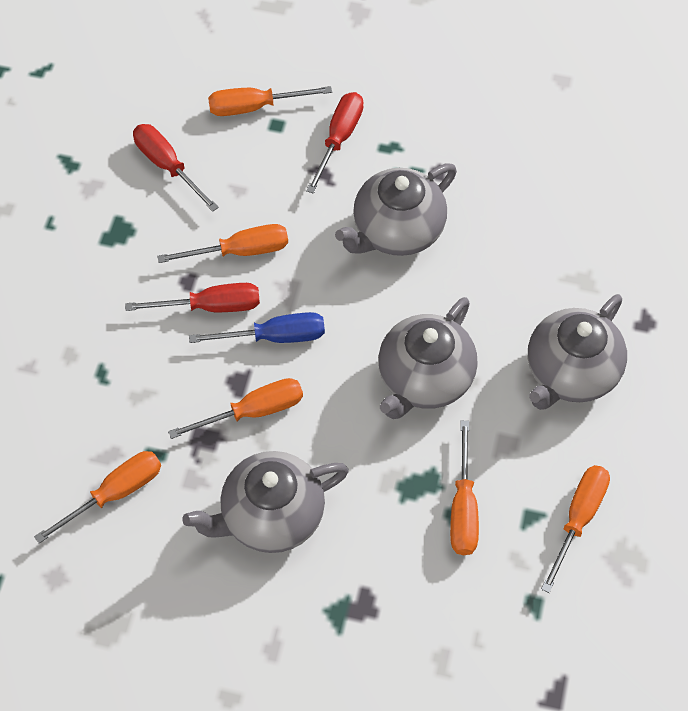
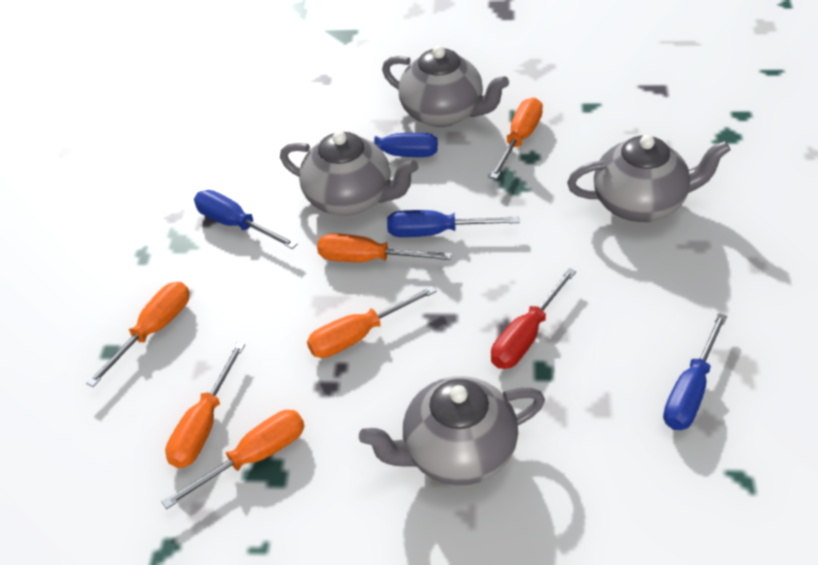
blue screwdriver: 1 -> 4
red screwdriver: 3 -> 1

